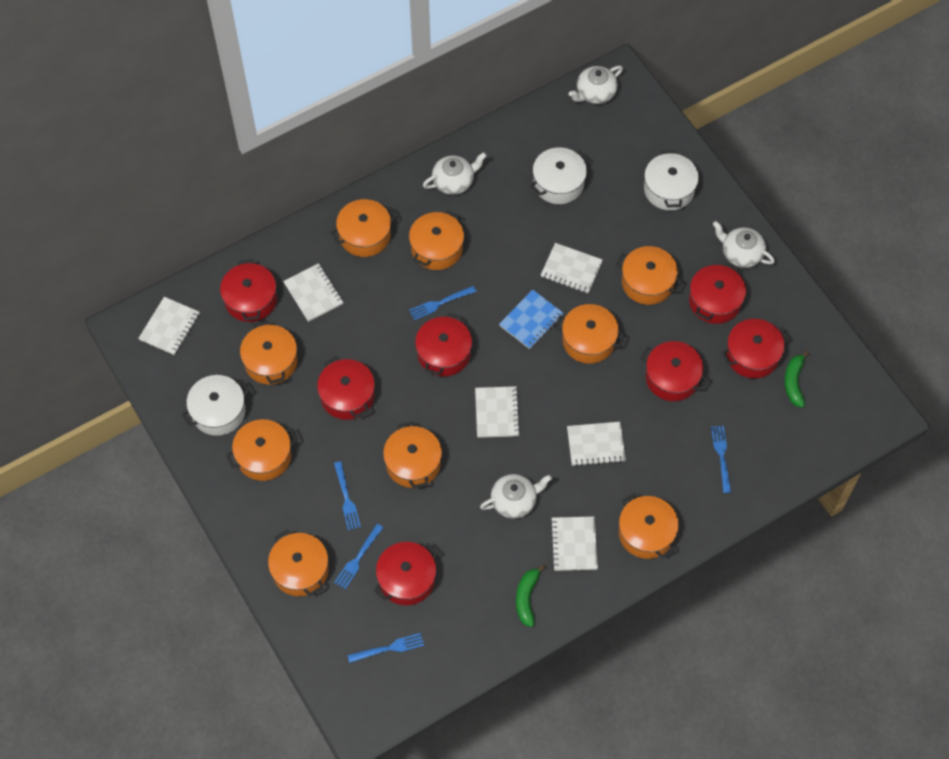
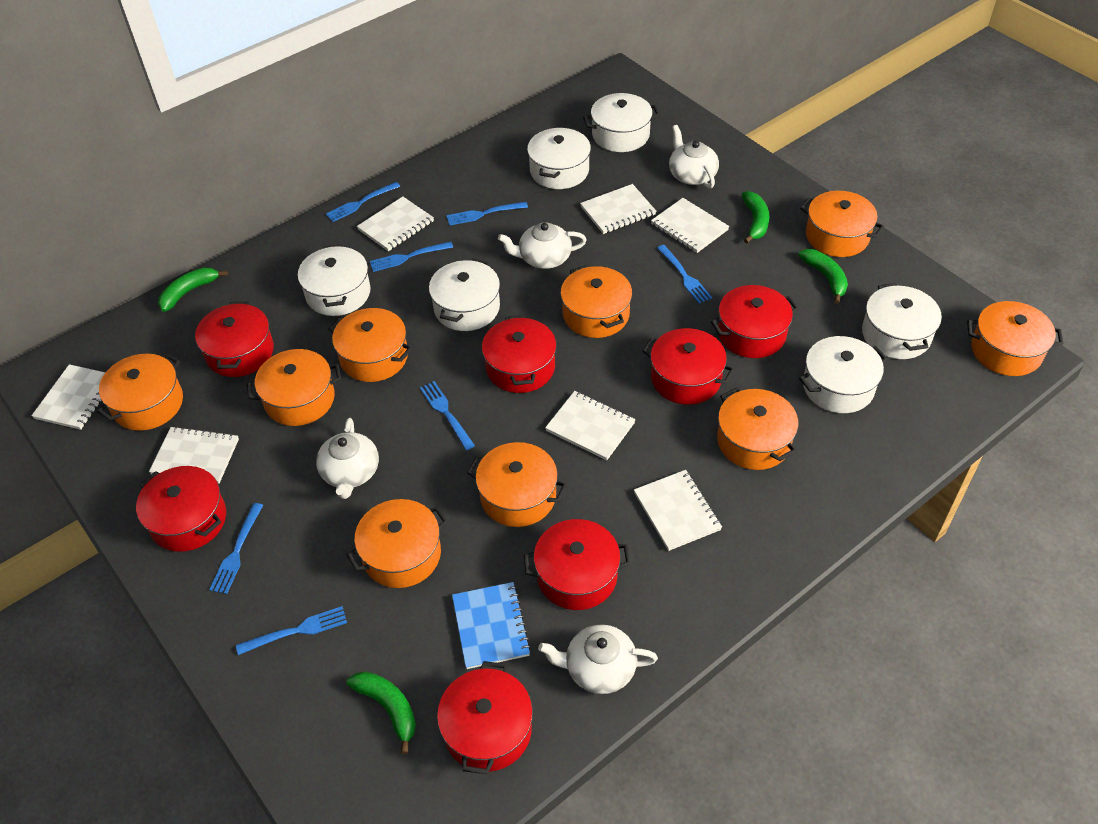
blue fork: 5 -> 7
green banana: 2 -> 4
white notebook: 6 -> 7
white pot: 3 -> 6

